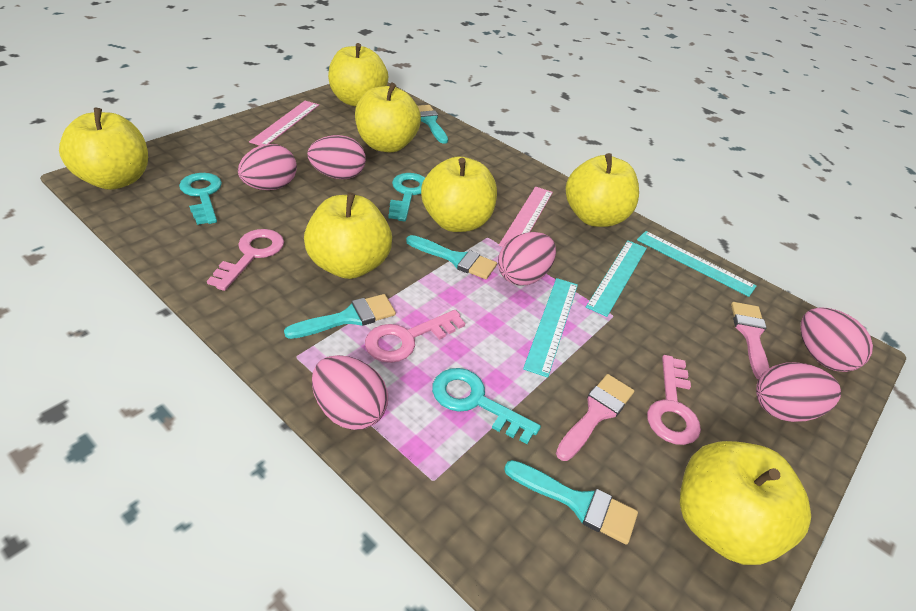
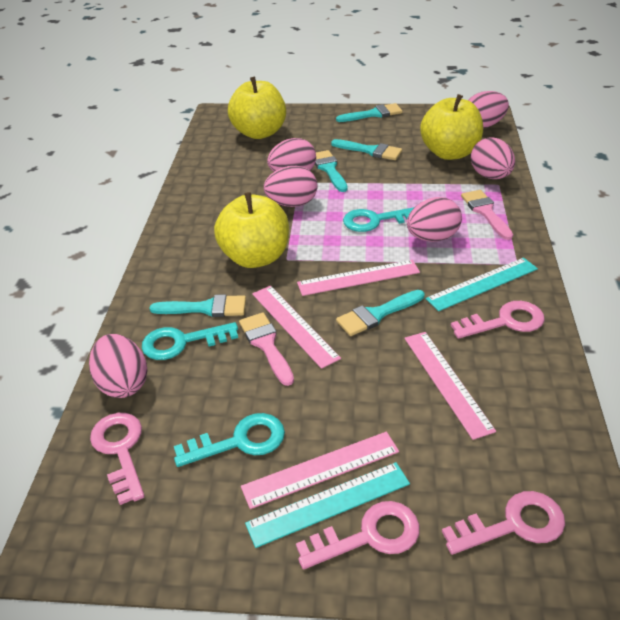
pink key: 3 -> 4
pink ruler: 2 -> 4
turquoise brush: 4 -> 5
turquoise ruler: 3 -> 2
yellow apple: 7 -> 3

